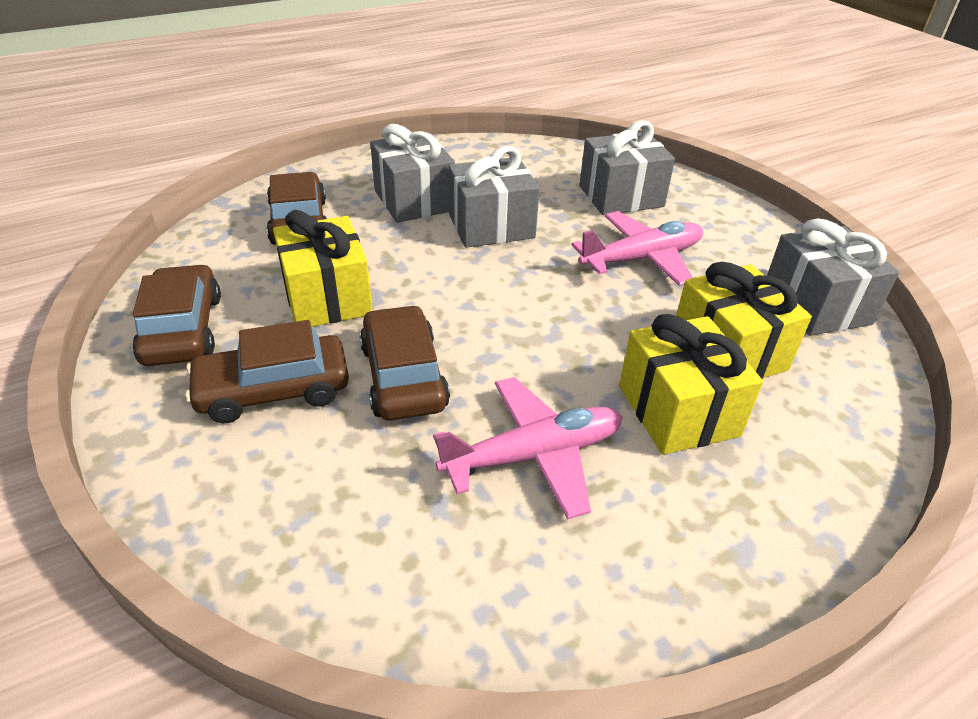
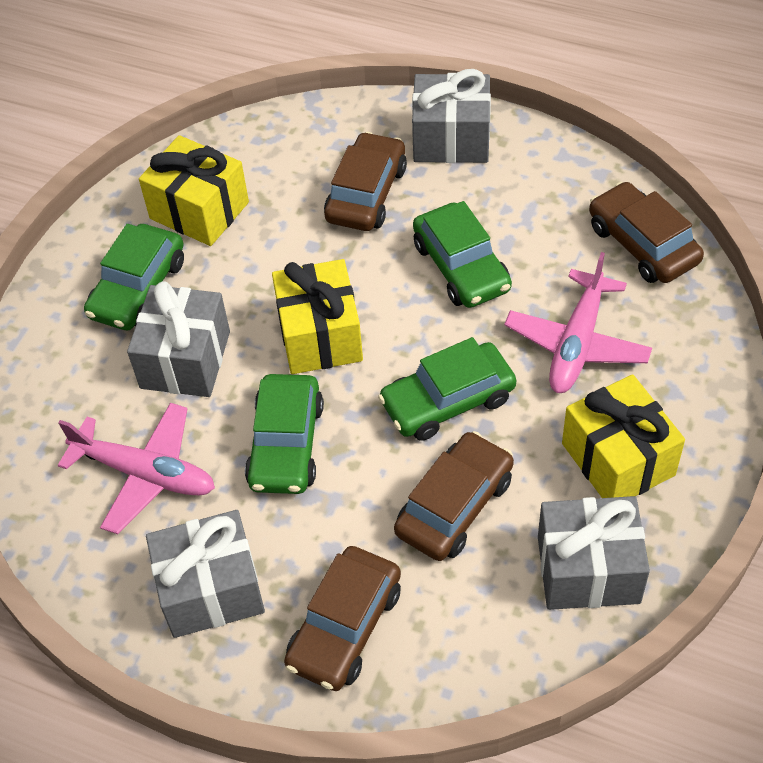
green car: 0 -> 4

